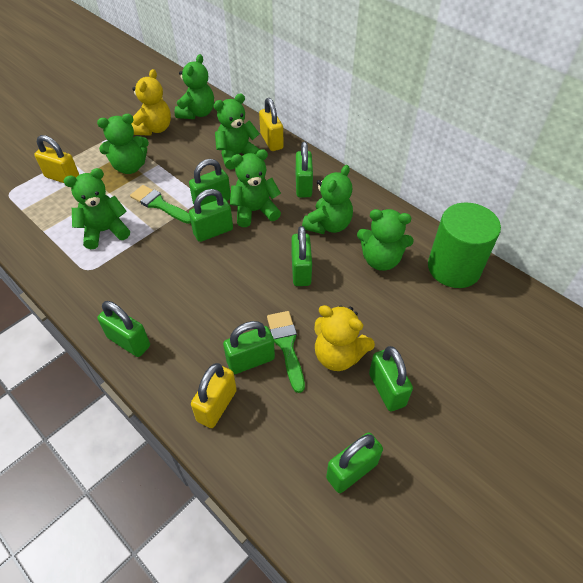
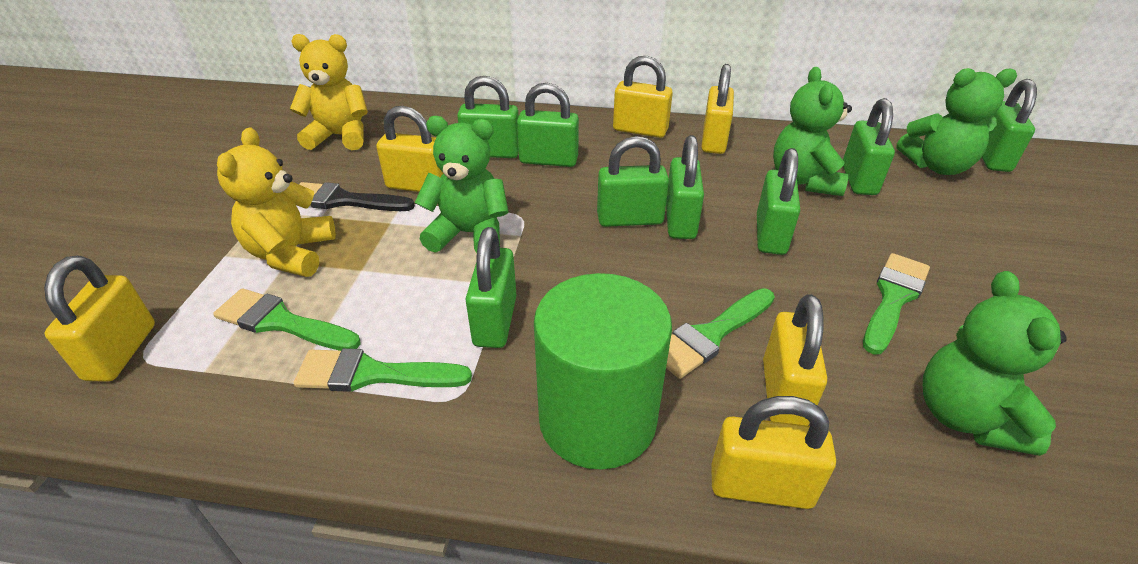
black brush: 0 -> 1
green brush: 2 -> 4
green teddy bear: 7 -> 4
yellow padlock: 3 -> 6

